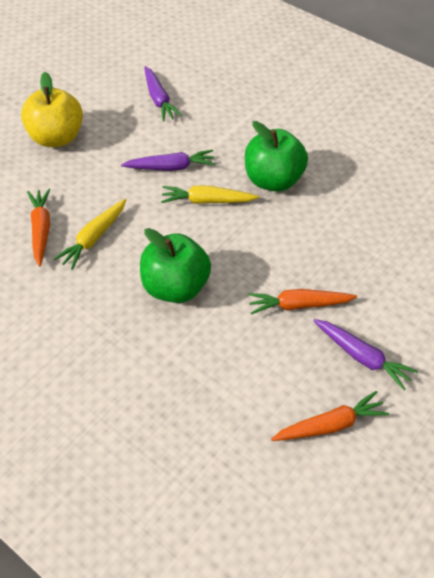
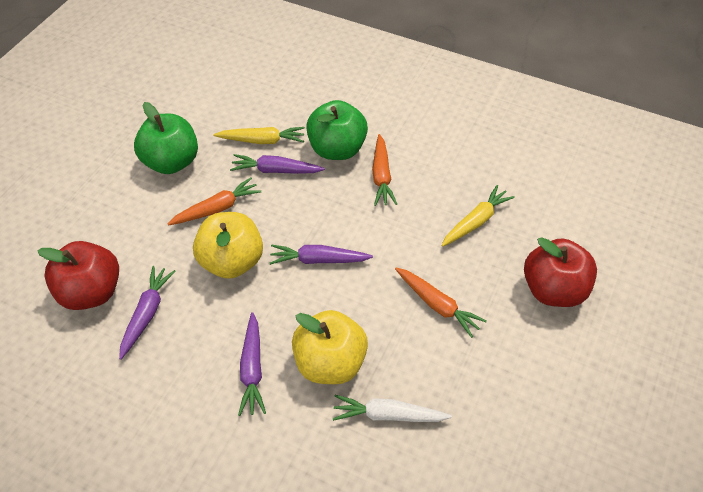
purple carrot: 3 -> 4
red apple: 0 -> 2
white carrot: 0 -> 1
yellow apple: 1 -> 2

